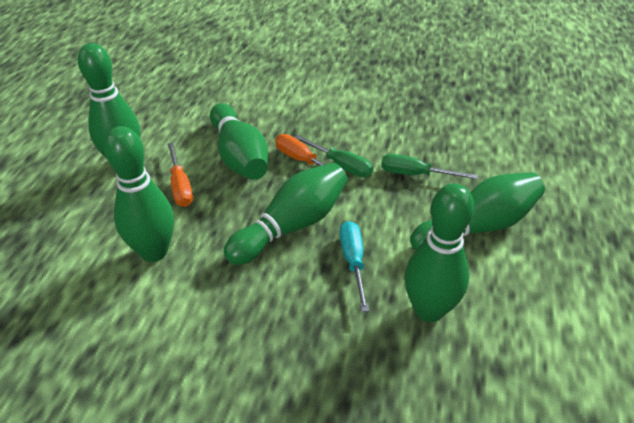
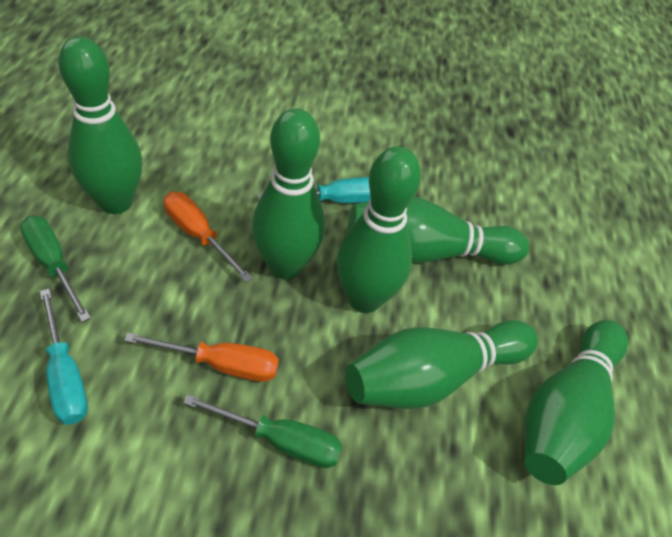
turquoise screwdriver: 1 -> 2

